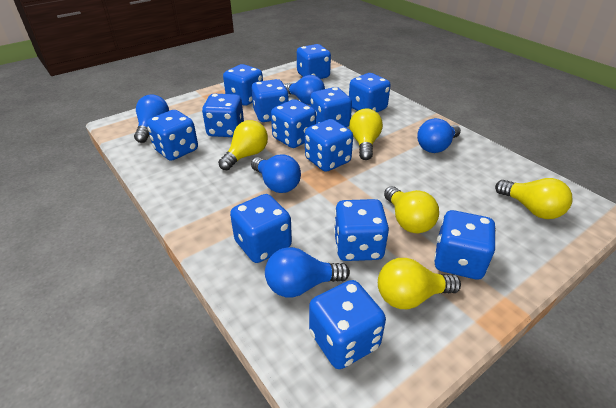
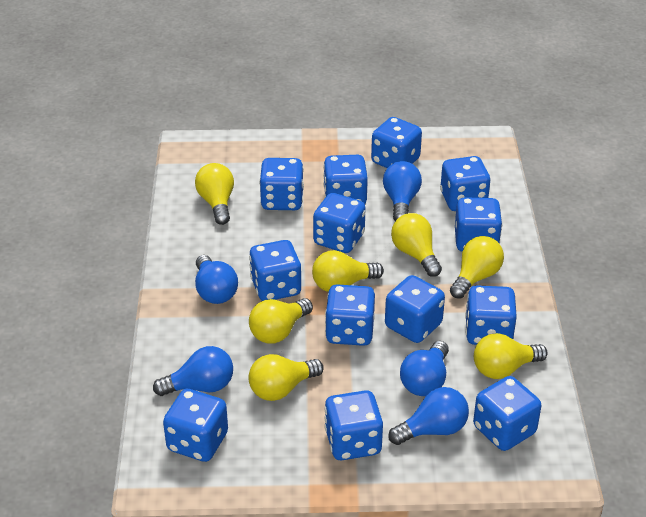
yellow light bulb: 5 -> 7

